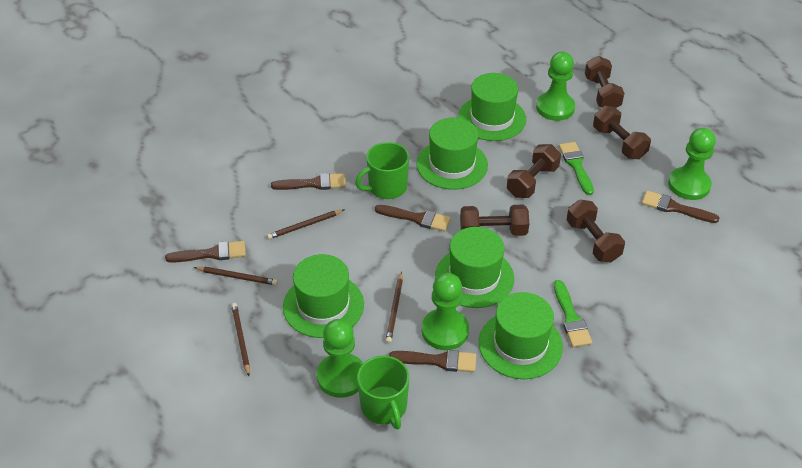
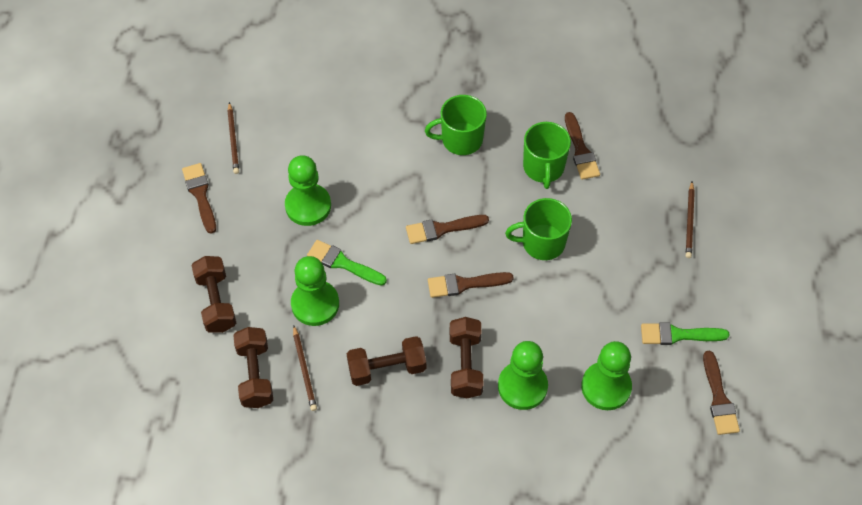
brown dumbbell: 5 -> 4
brown pencil: 4 -> 3
green hat: 5 -> 0
green mug: 2 -> 3

